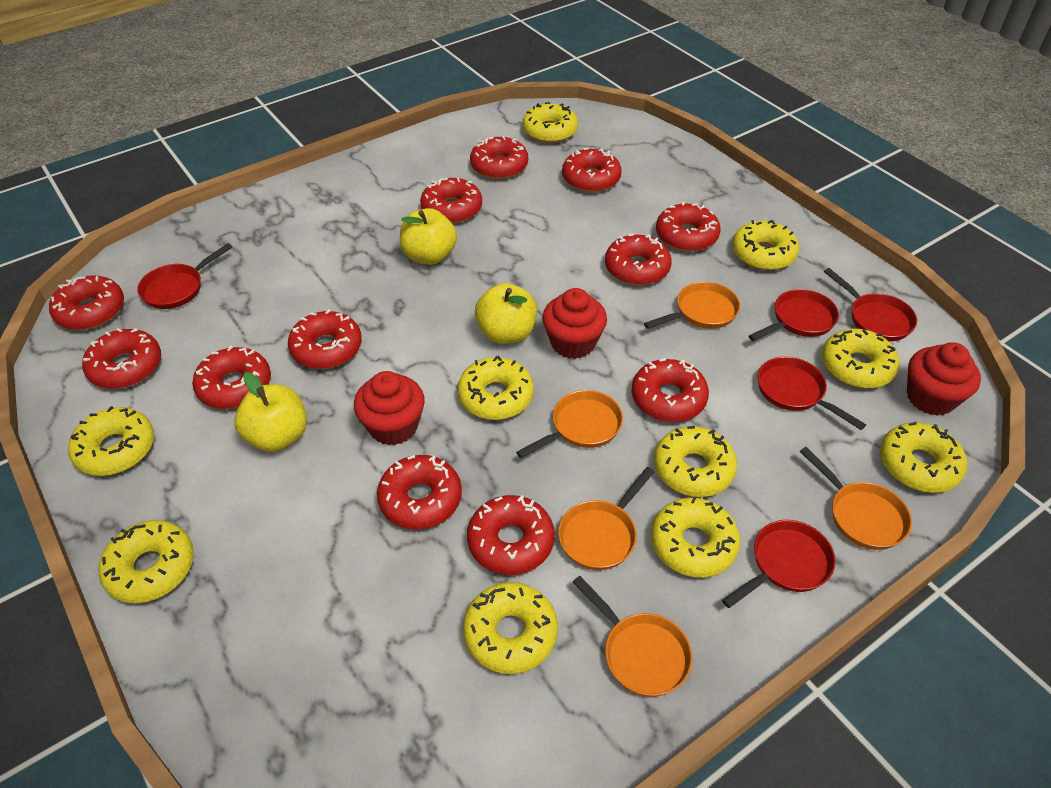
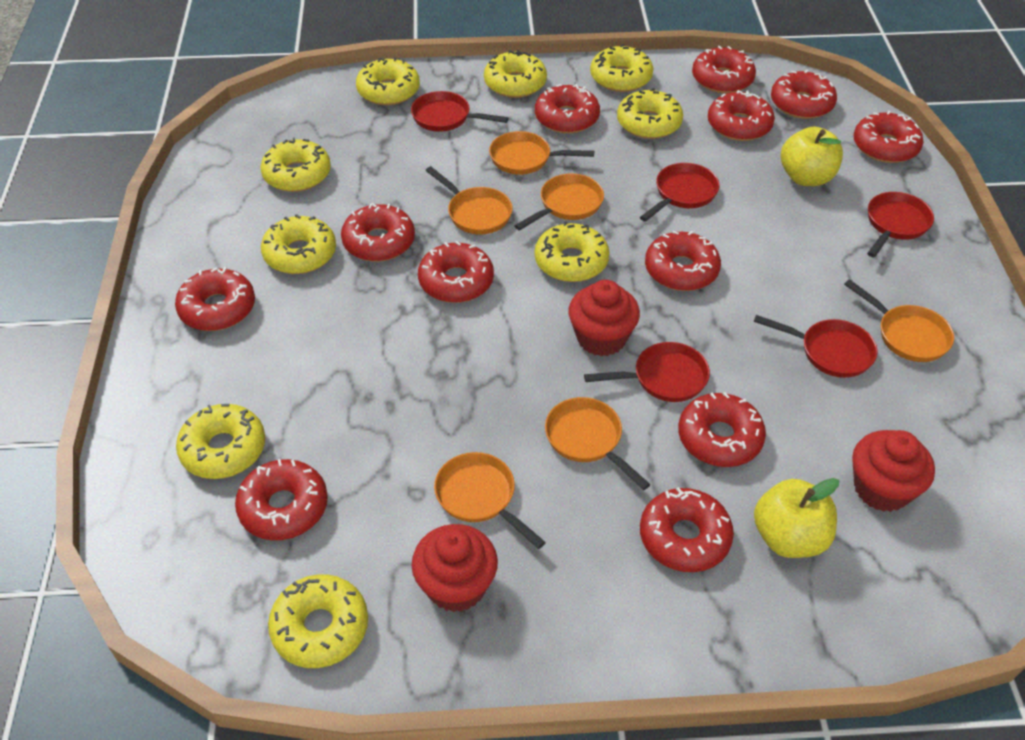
orange pan: 5 -> 6
yellow apple: 3 -> 2
yellow donut: 10 -> 9

